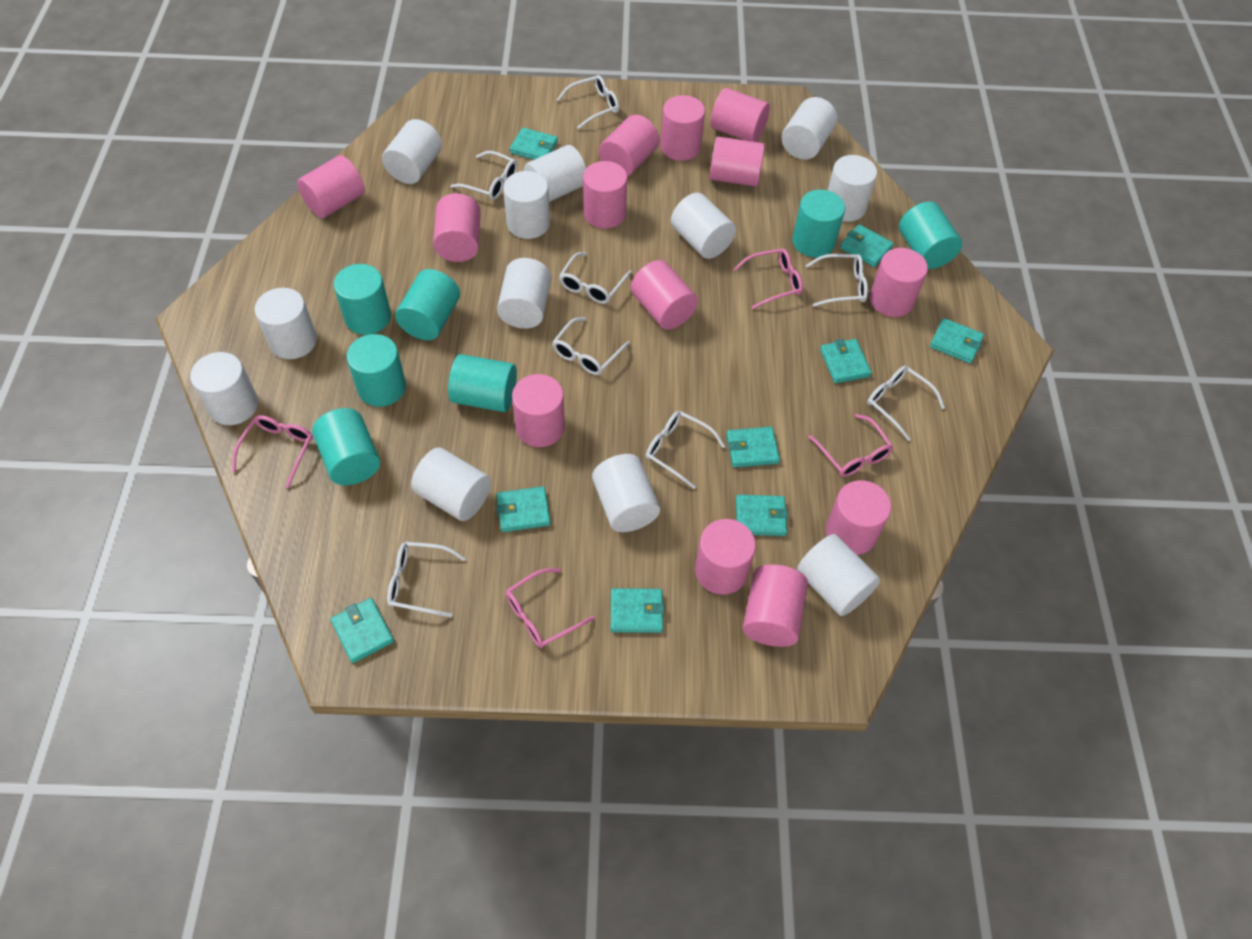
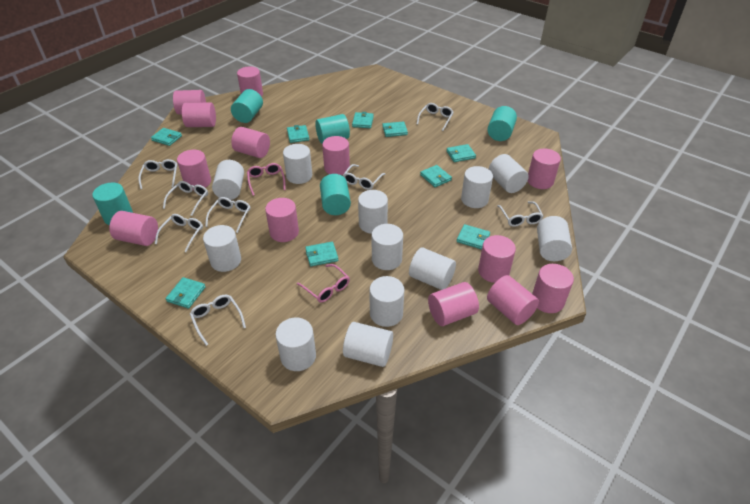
pink glasses: 4 -> 2
turquoise cylinder: 7 -> 5

